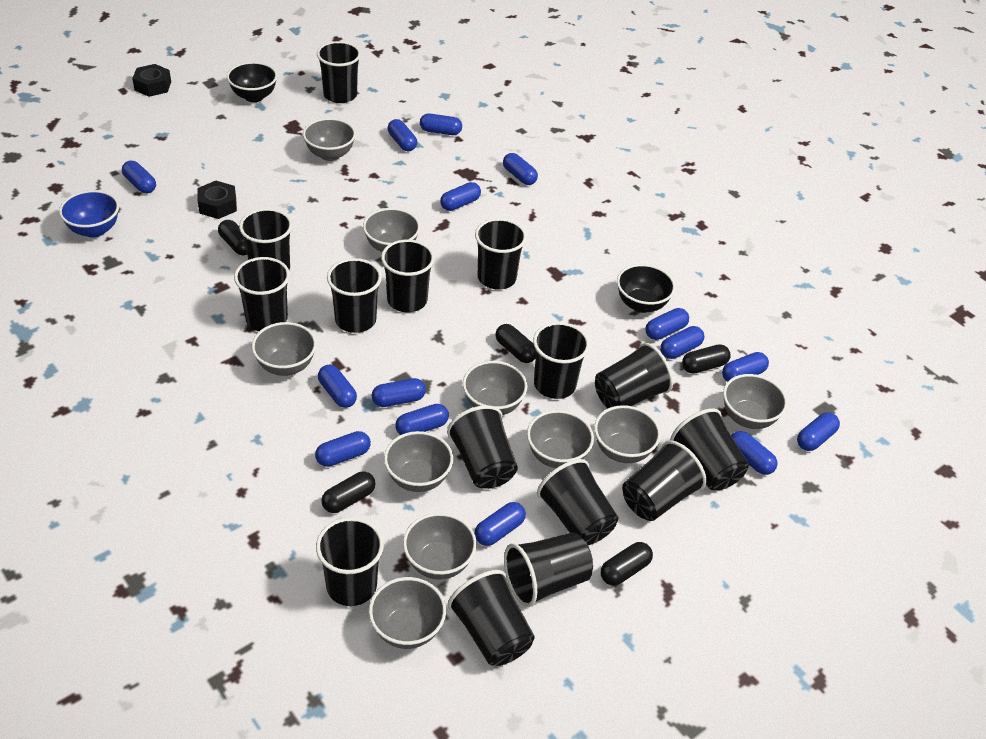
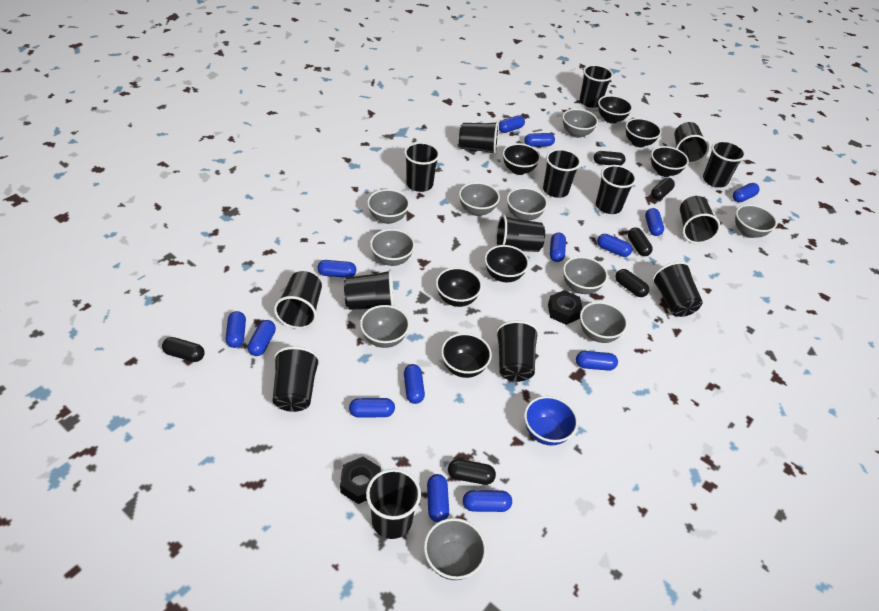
black bowl: 2 -> 7
black capsule: 5 -> 6
blue capsule: 15 -> 14

